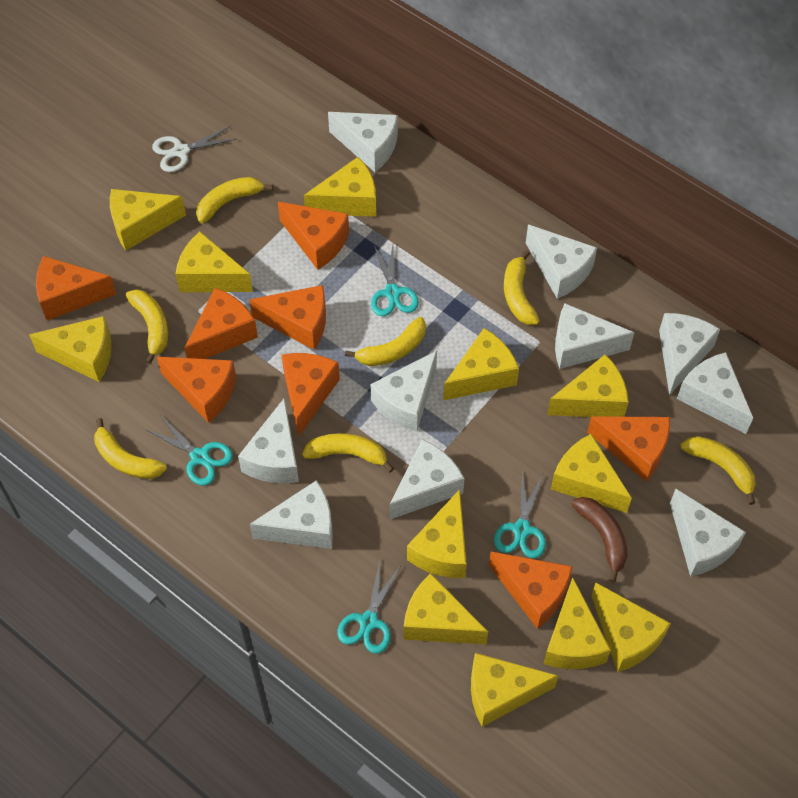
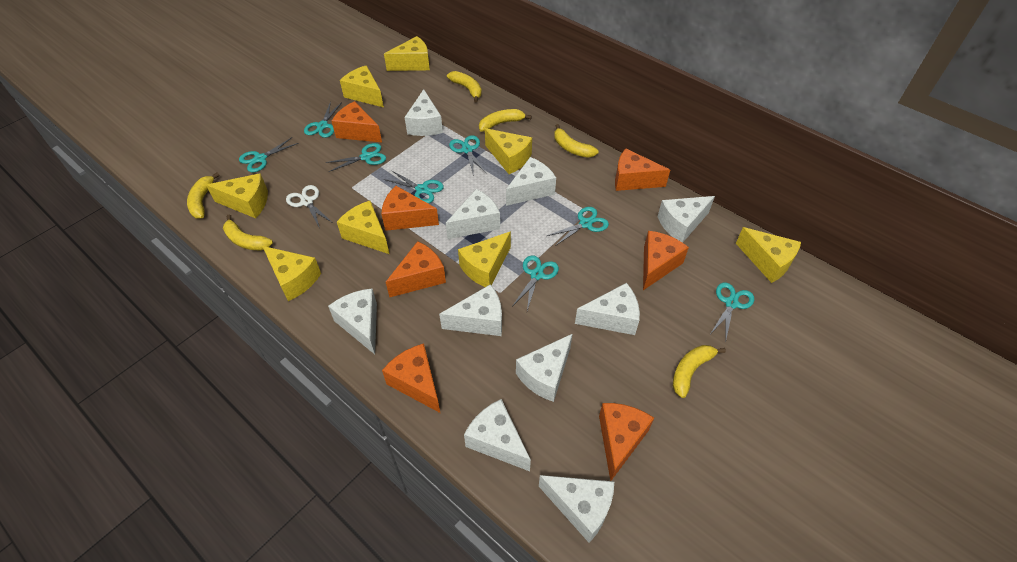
brown banana: 1 -> 0
orange cheese: 8 -> 7
turquoise scissors: 4 -> 8
yellow banana: 7 -> 6
yellow cheese: 12 -> 8

